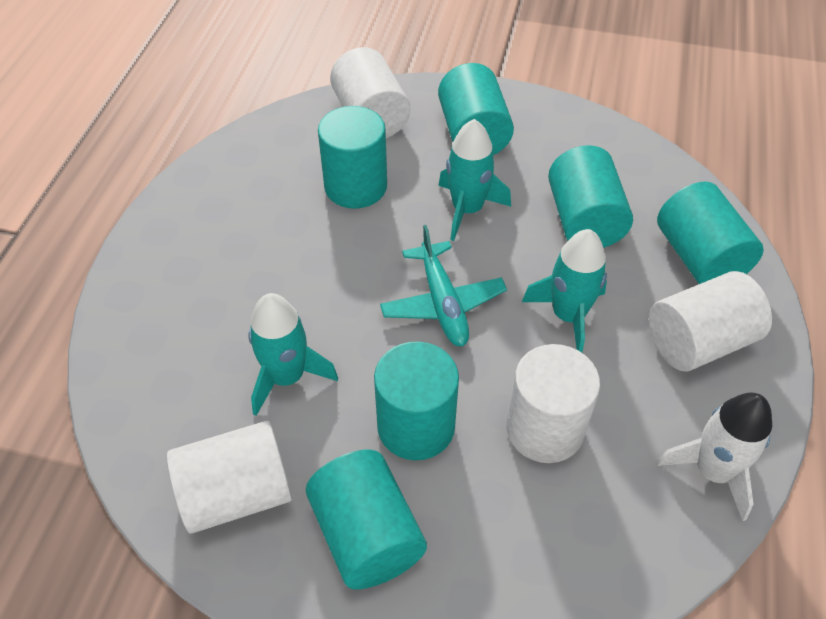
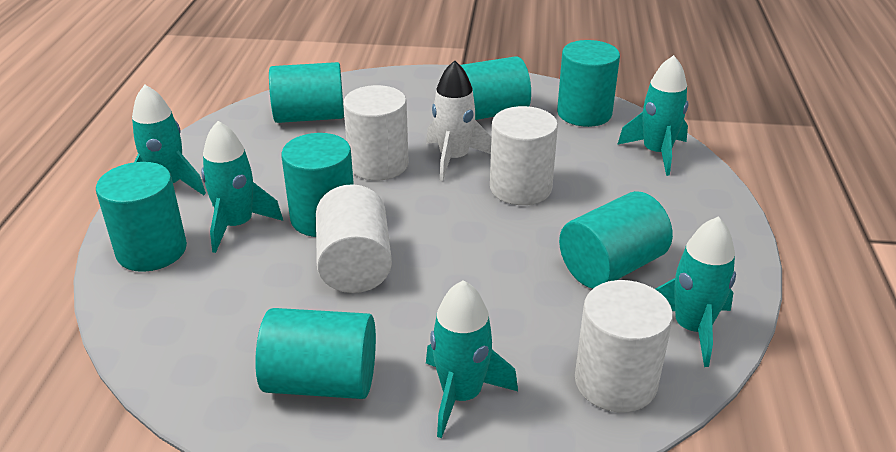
turquoise cylinder: 6 -> 7
turquoise plane: 1 -> 0
turquoise rocket: 3 -> 5

